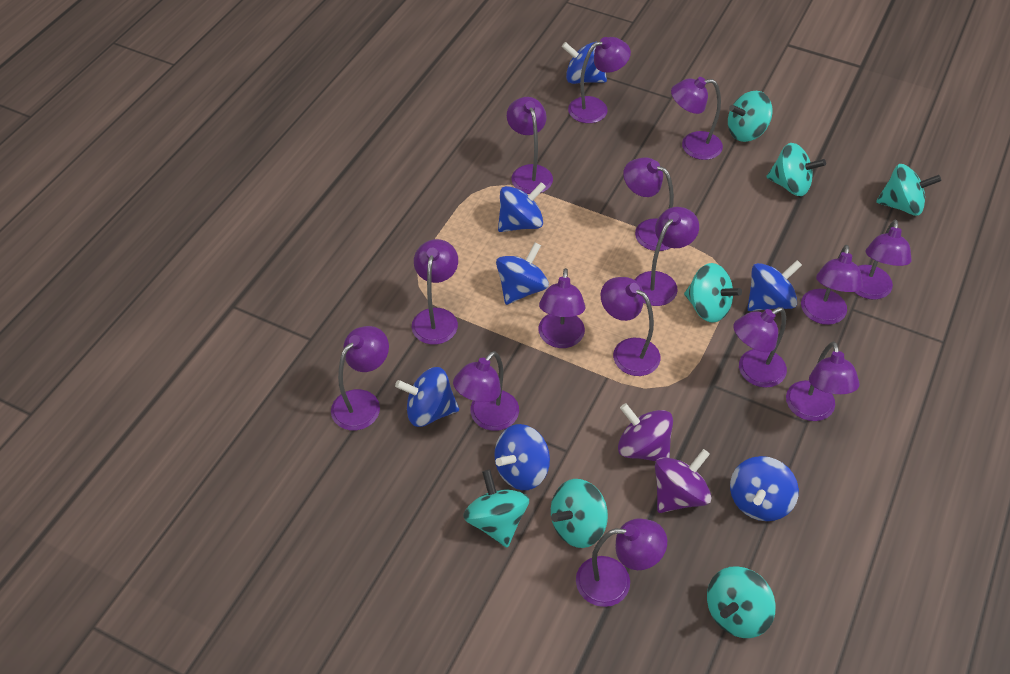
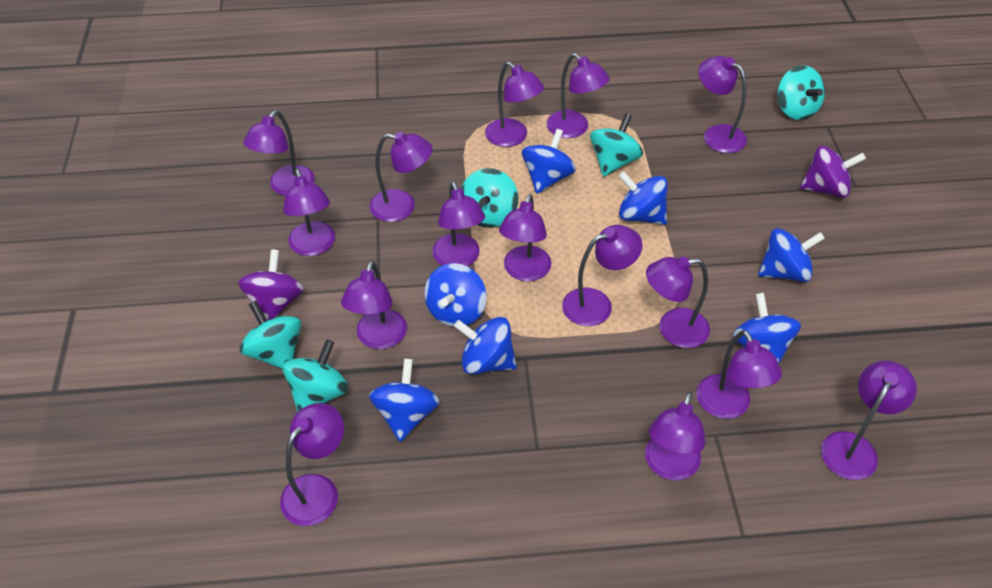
turquoise spinning top: 7 -> 5

